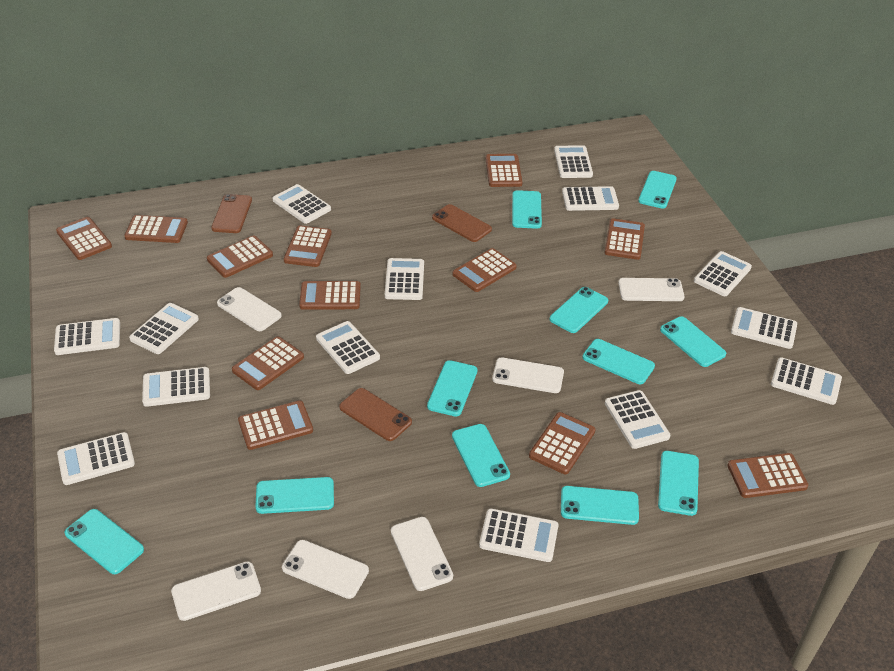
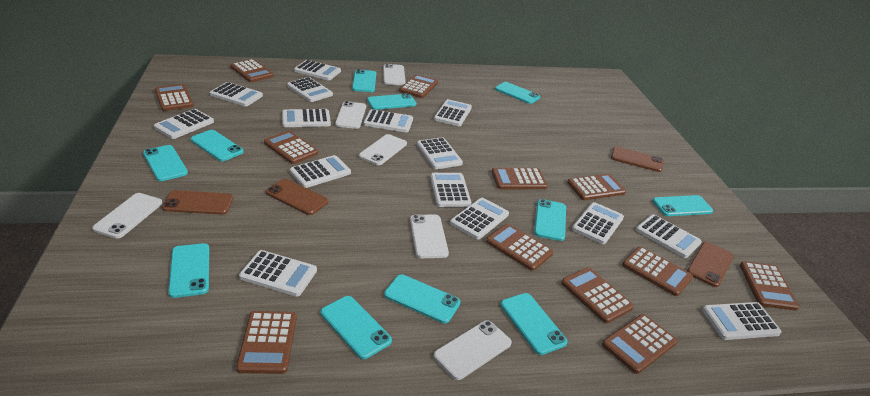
brown phone: 3 -> 4
white calculator: 14 -> 15

